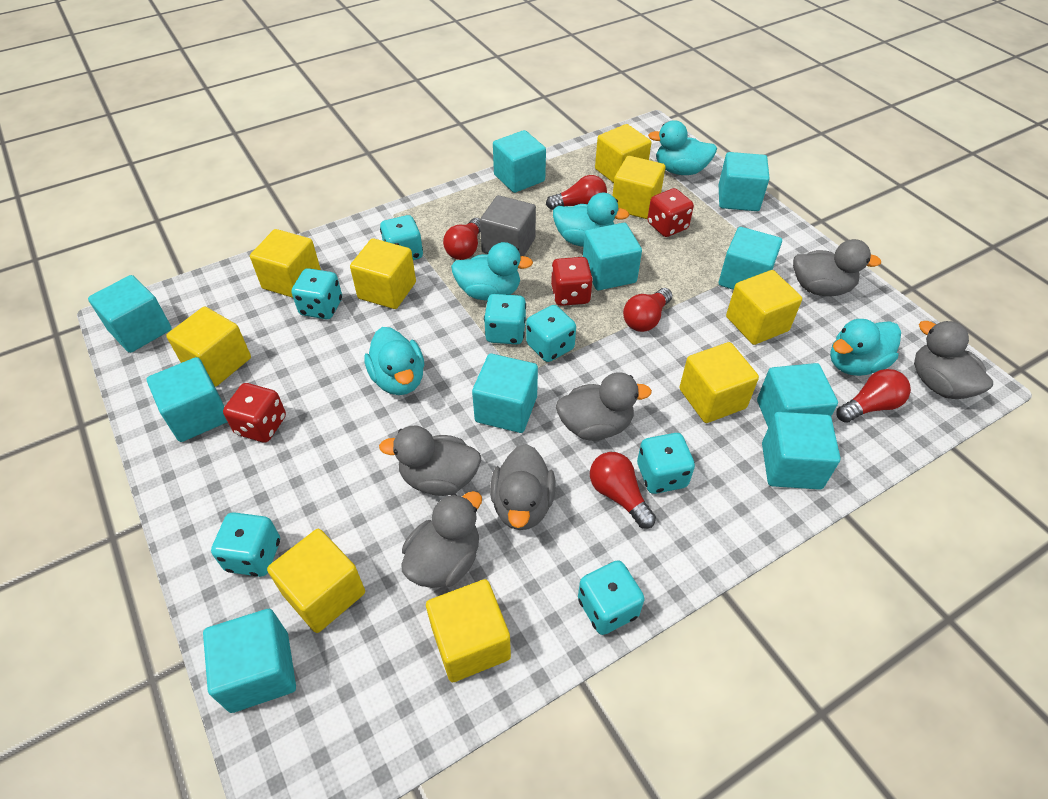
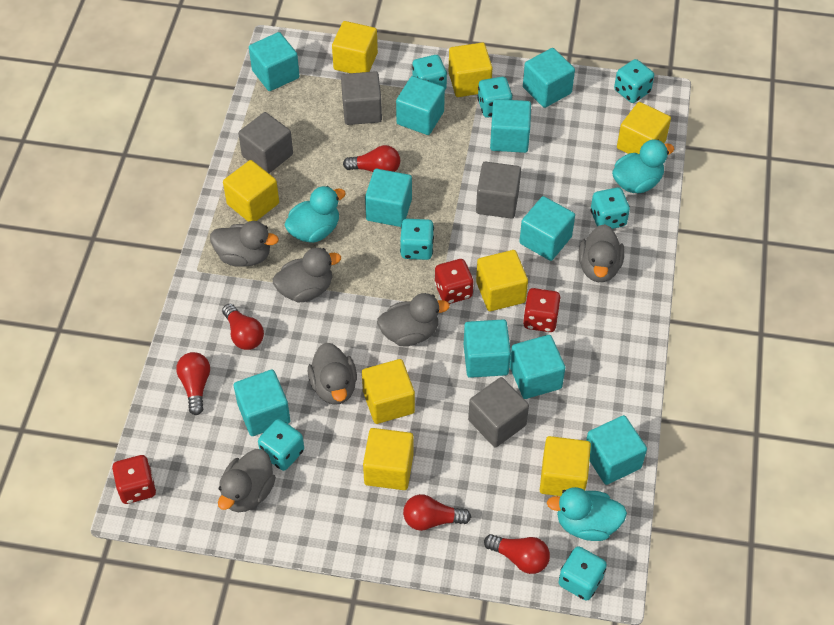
grey cube: 1 -> 4
turquoise duck: 5 -> 3
yellow cube: 9 -> 8

